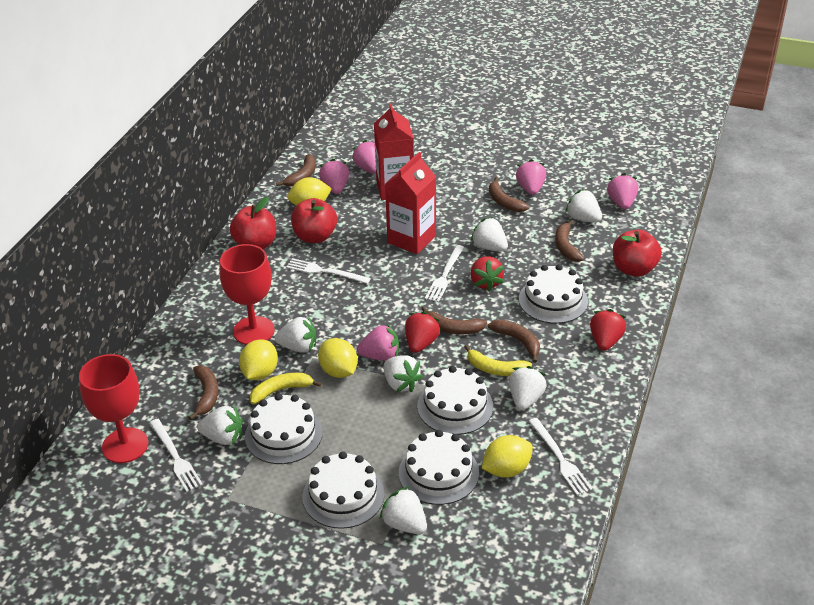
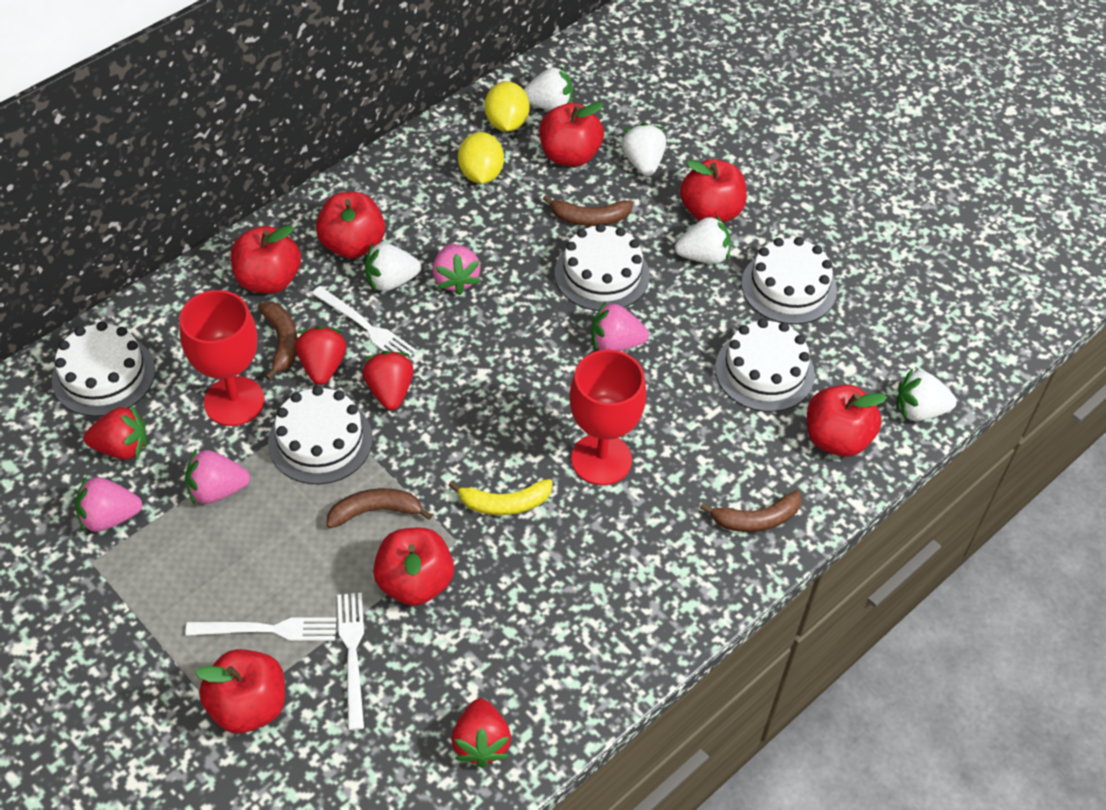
brown banana: 6 -> 4
pink strawberry: 5 -> 4
red apple: 3 -> 7
red carton: 2 -> 0
red strawberry: 3 -> 4
white fork: 4 -> 3
white strawberry: 7 -> 5
yellow banana: 2 -> 1
yellow lemon: 4 -> 2

